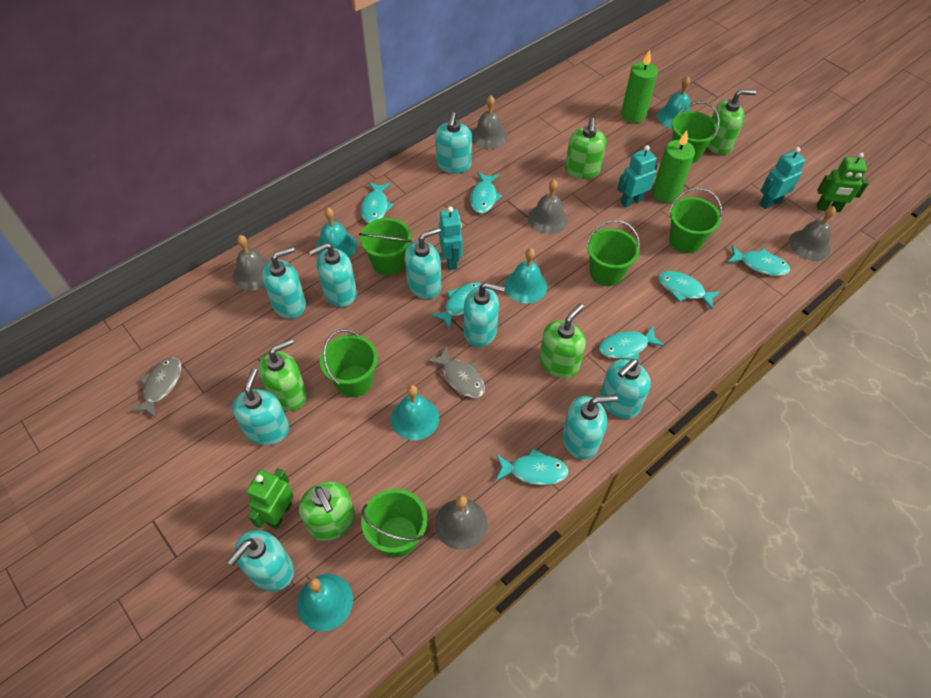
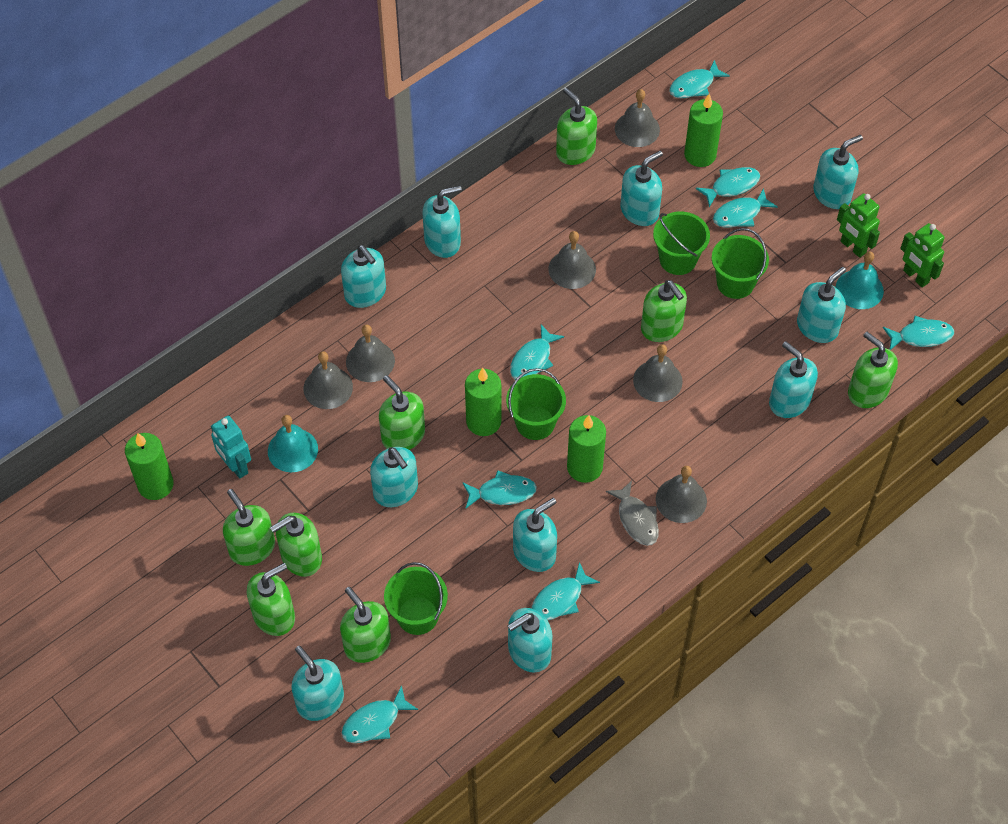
green bucket: 6 -> 4
green candle: 2 -> 4
green soap dispenser: 5 -> 8
grey bell: 5 -> 6
grey fish: 2 -> 1
turquoise bell: 5 -> 2
turquoise fish: 7 -> 8
turquoise robot: 3 -> 1
turquoise soap dispenser: 9 -> 10

